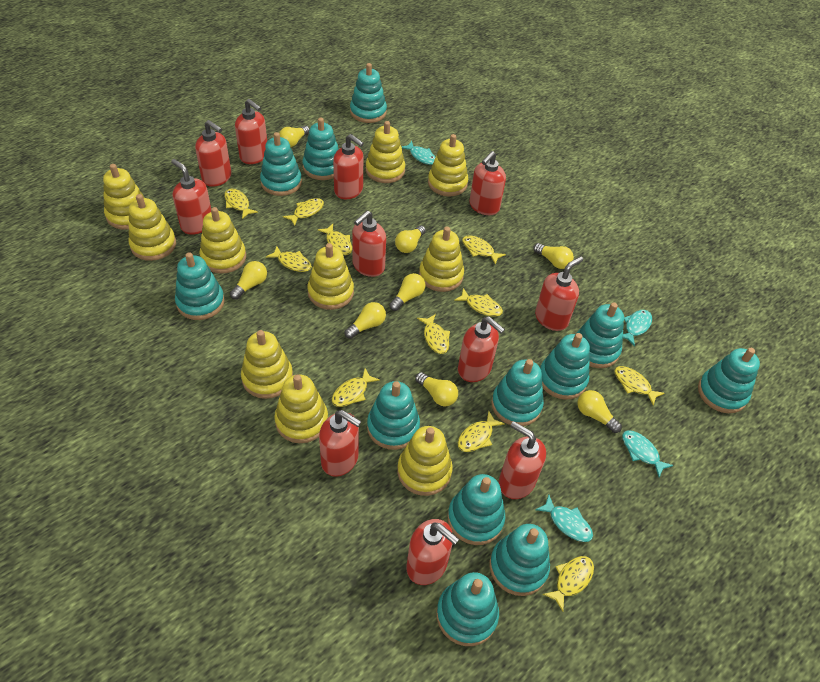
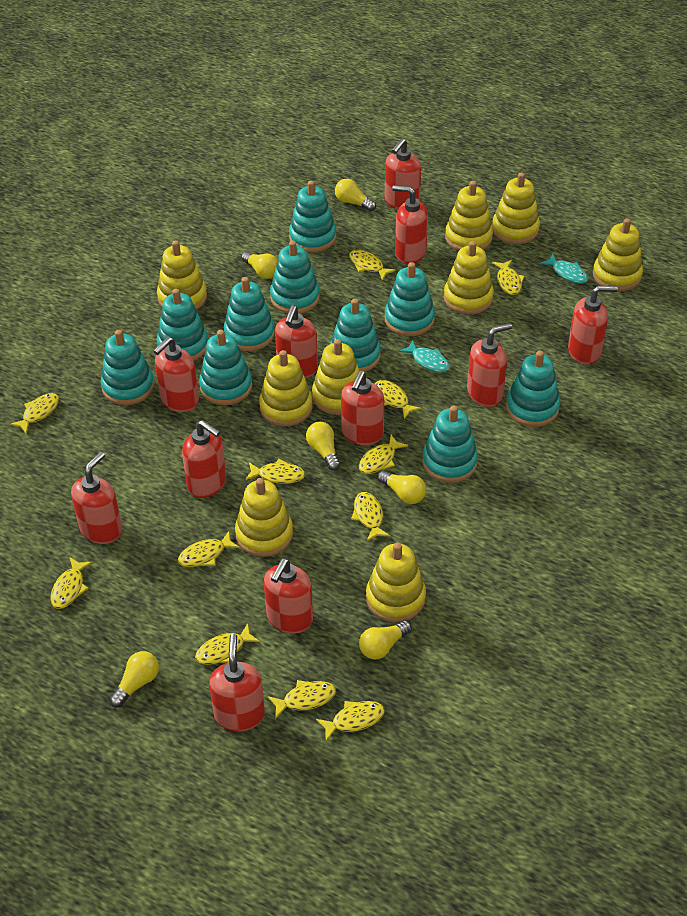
turquoise fish: 4 -> 2
turquoise stacking toy: 12 -> 10
yellow fish: 11 -> 12
yellow light bulb: 8 -> 6
yellow stacking toy: 10 -> 9

